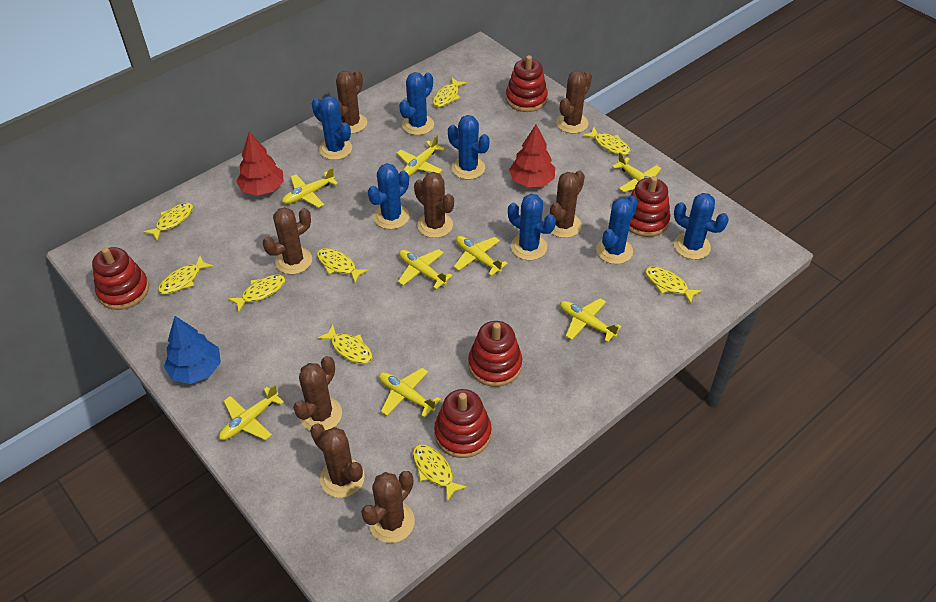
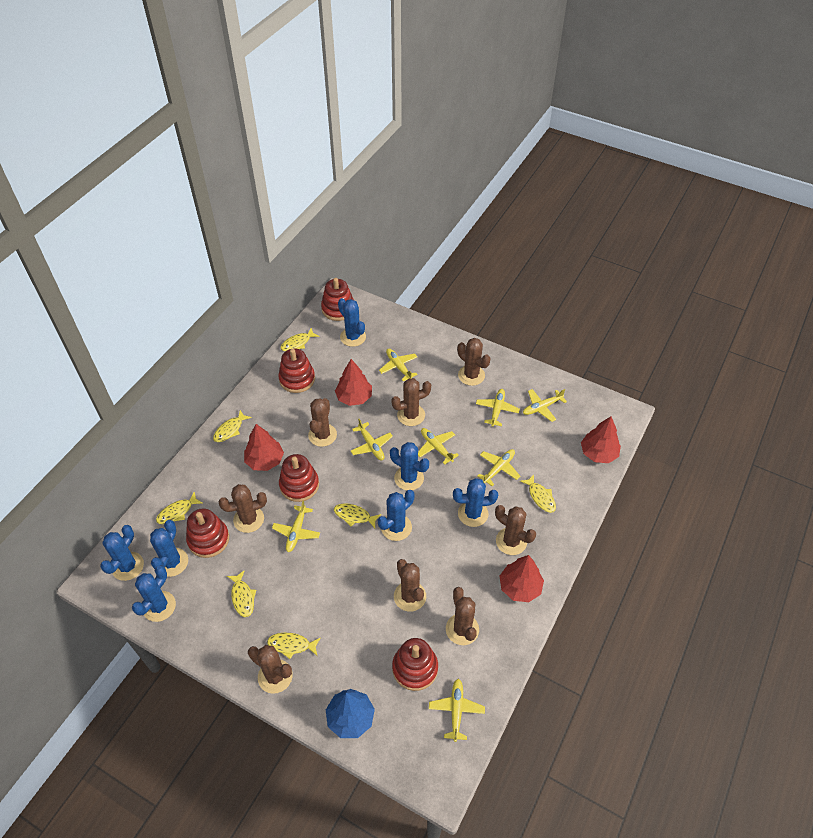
red tree: 2 -> 4
yellow fish: 9 -> 7

